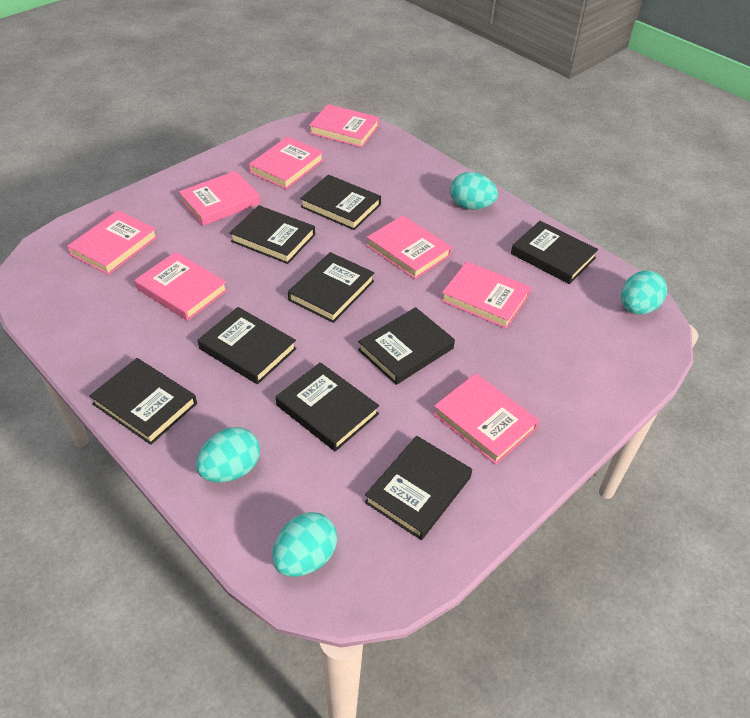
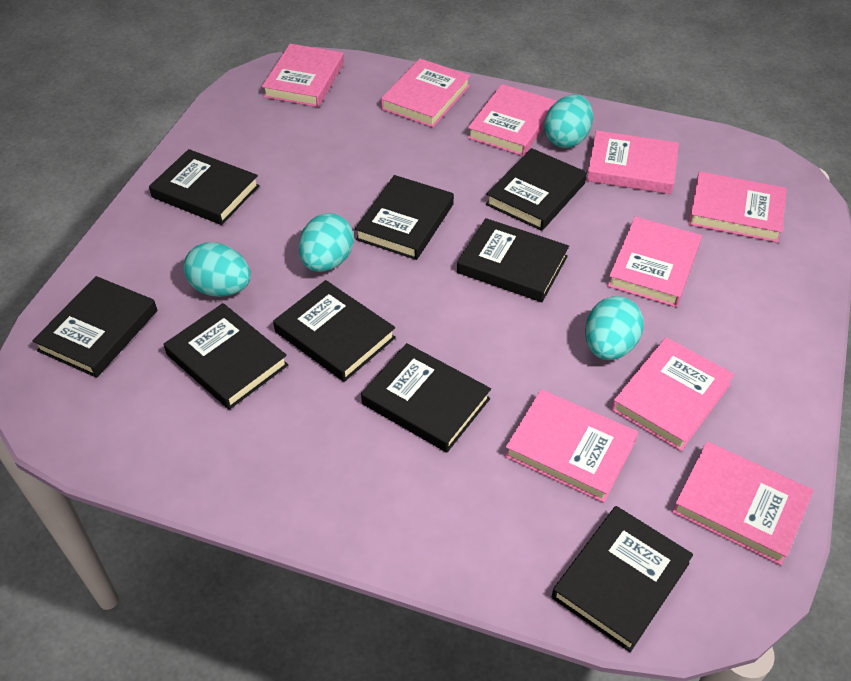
pink book: 8 -> 9

